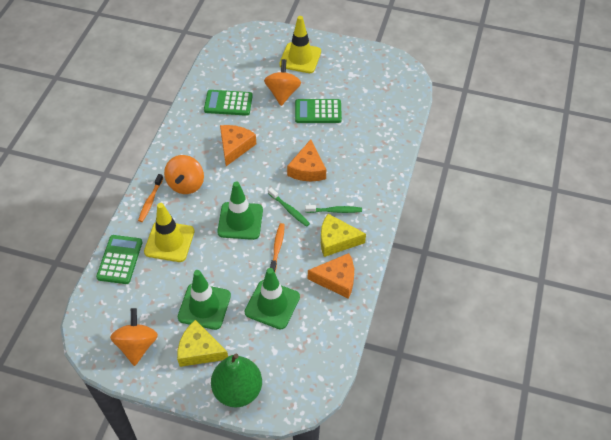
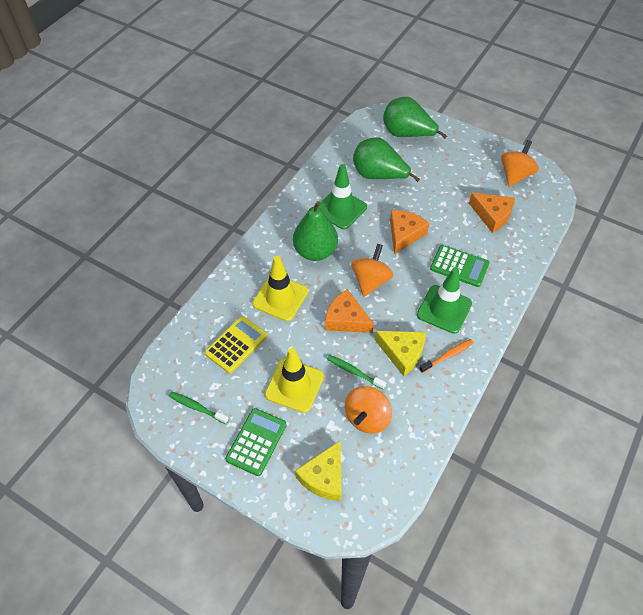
green calculator: 3 -> 2
green pear: 1 -> 3
green traffic cone: 3 -> 2
orange toothbrush: 2 -> 1
yellow calculator: 0 -> 1

